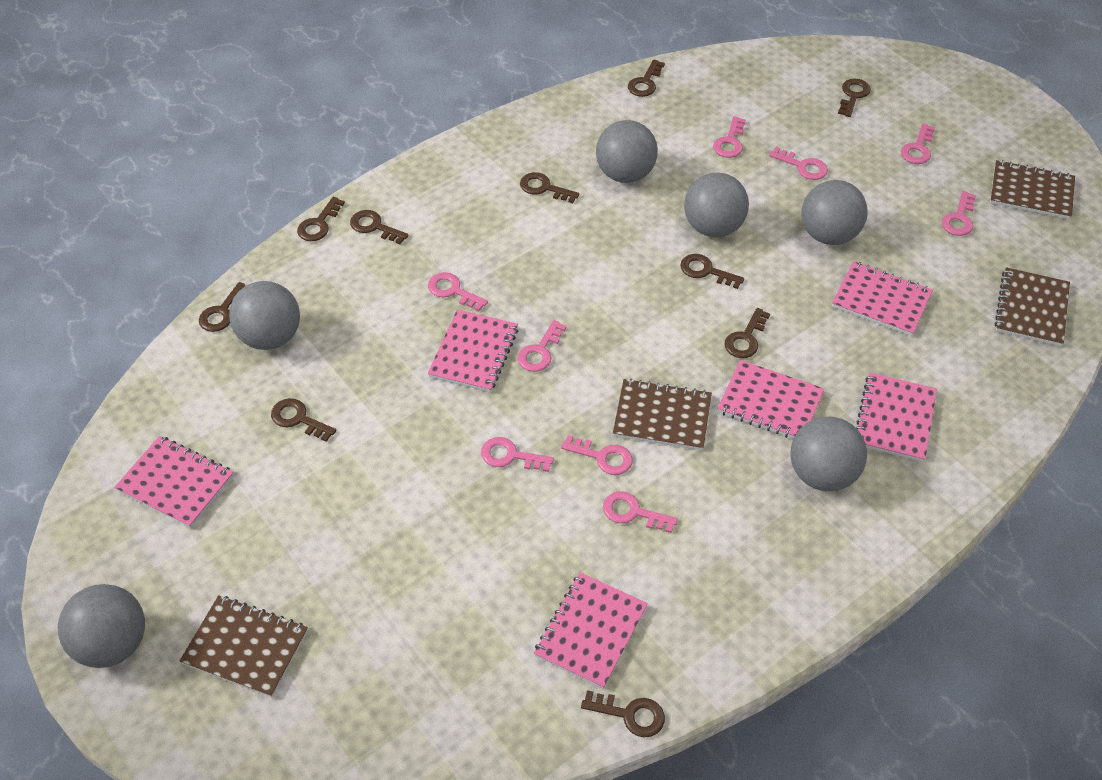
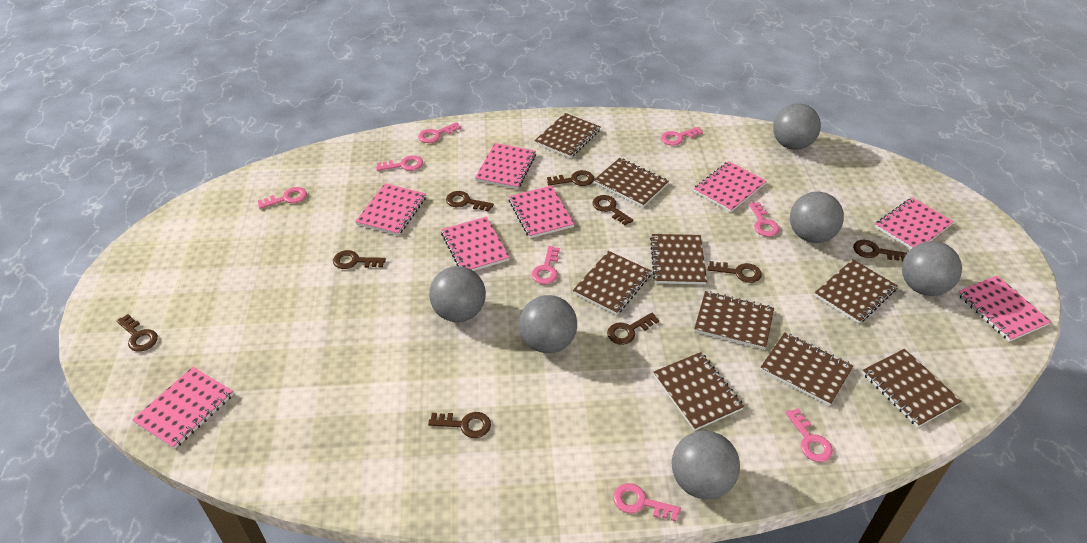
brown key: 10 -> 9
brown notebook: 4 -> 9
pink key: 9 -> 8
pink notebook: 6 -> 8

